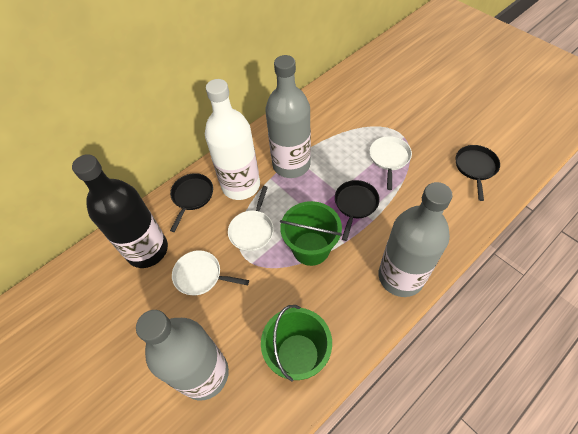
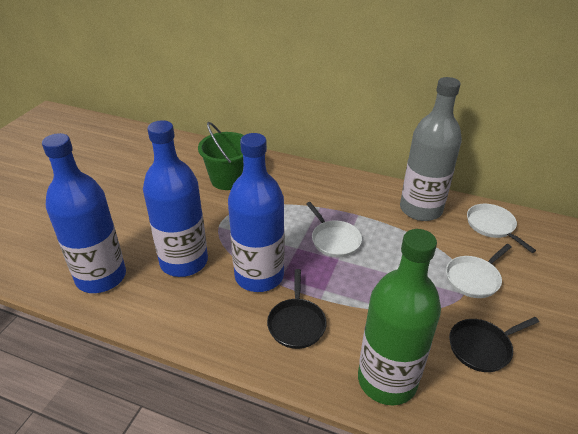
black bottle: 1 -> 0
black pan: 3 -> 2
blue bottle: 0 -> 3
green bottle: 0 -> 1
green bucket: 2 -> 1
grey bottle: 3 -> 1
white bottle: 1 -> 0

